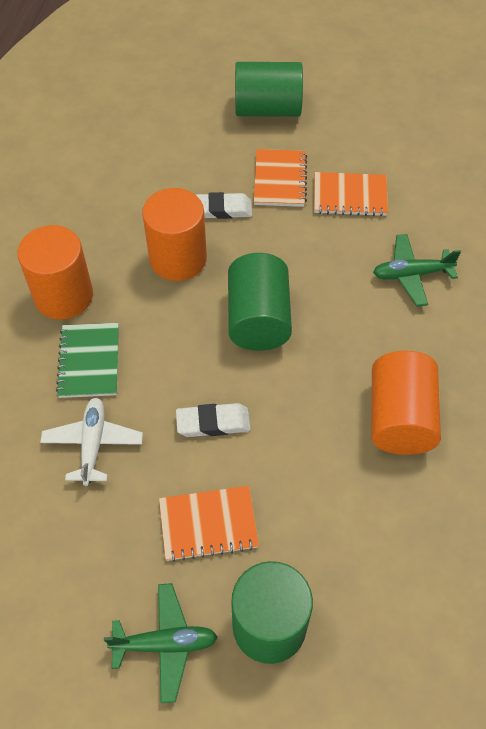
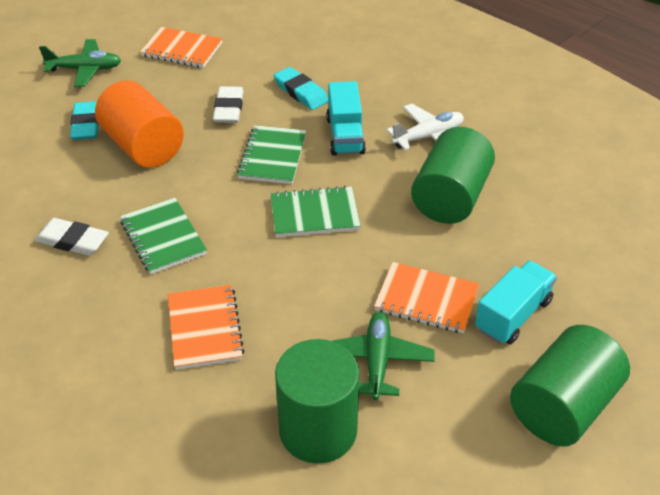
green notebook: 1 -> 3
orange cylinder: 3 -> 1
turquoise eraser: 0 -> 2
turquoise truck: 0 -> 2

